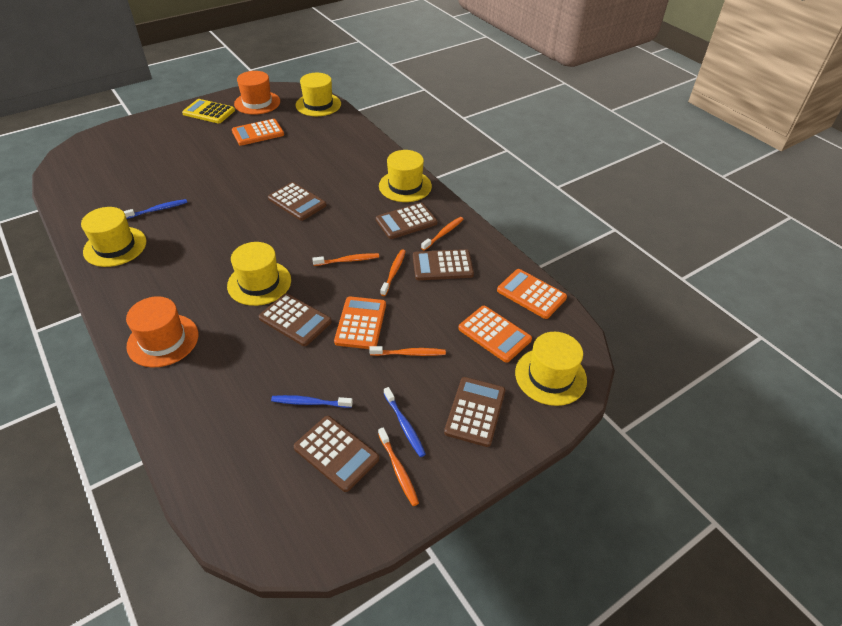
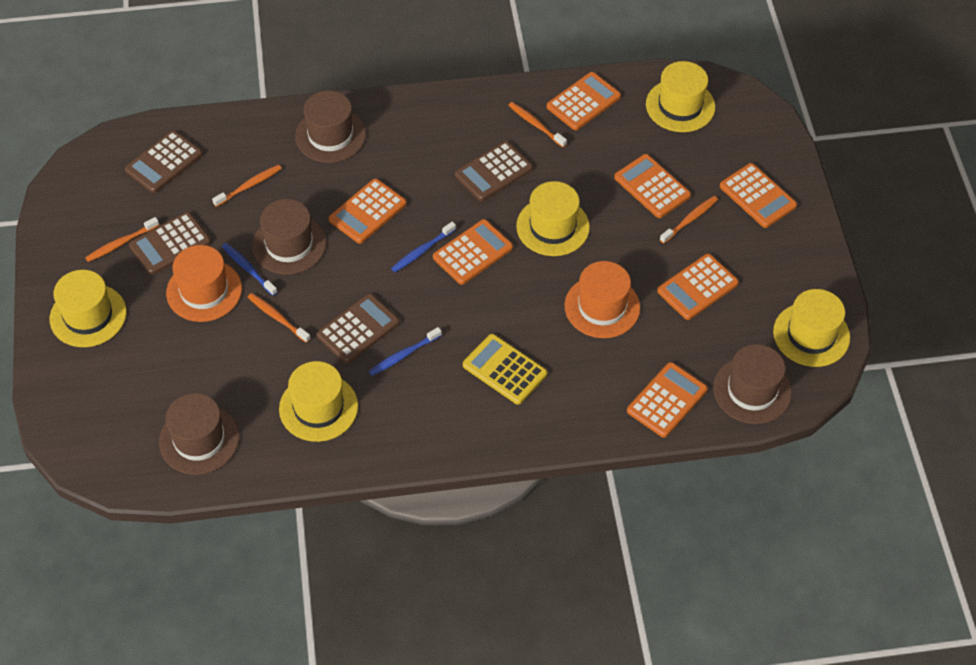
brown calculator: 6 -> 4
brown hat: 0 -> 4
orange calculator: 4 -> 7

